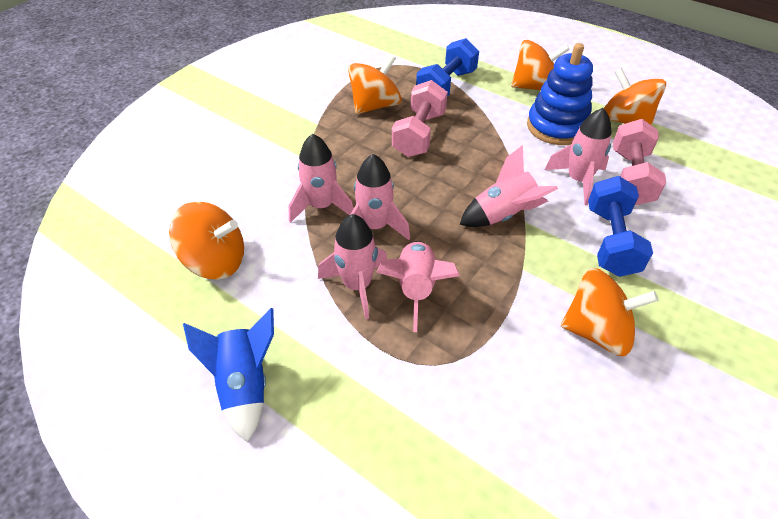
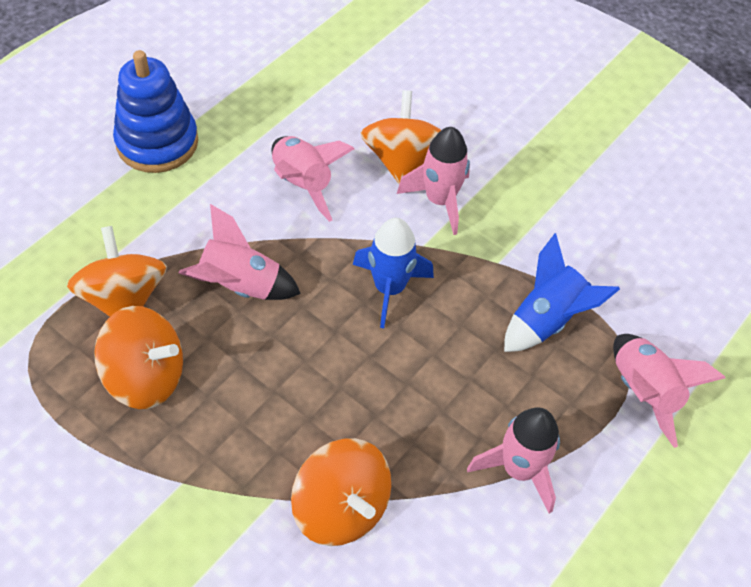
blue dumbbell: 2 -> 0
blue rocket: 1 -> 2
orange spinning top: 5 -> 4
pink dumbbell: 2 -> 0
pink rocket: 6 -> 5

